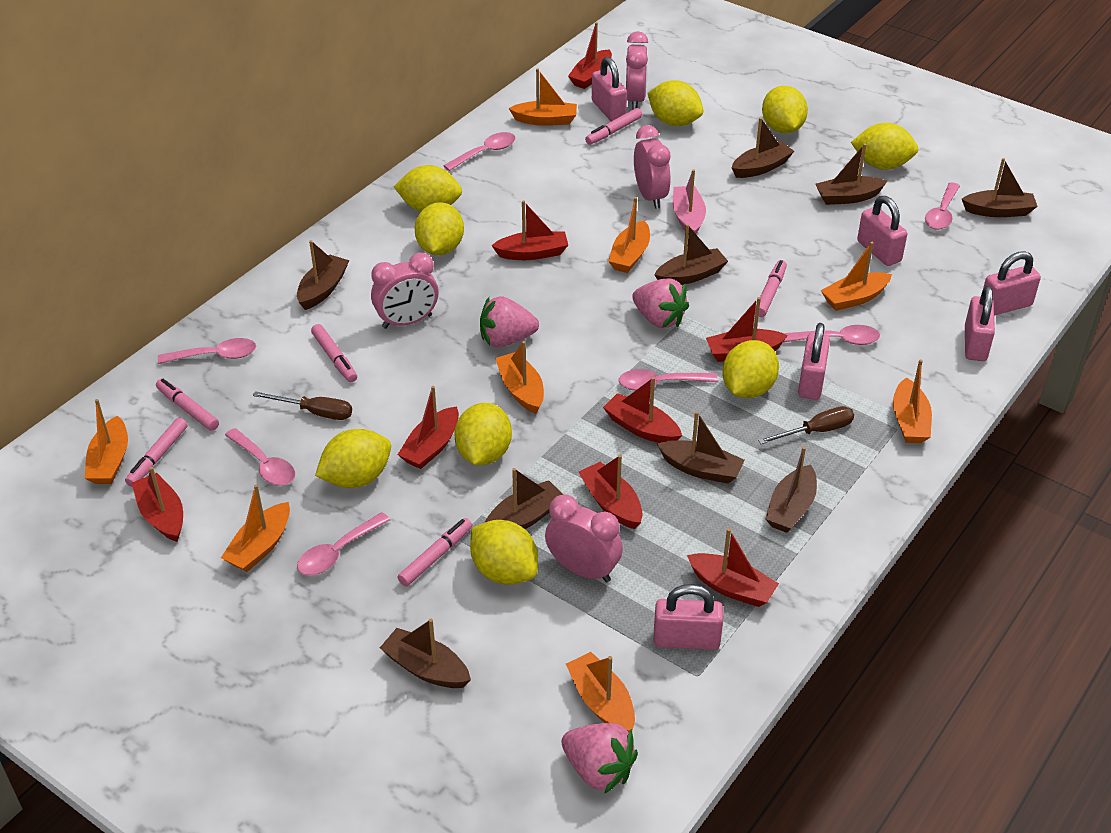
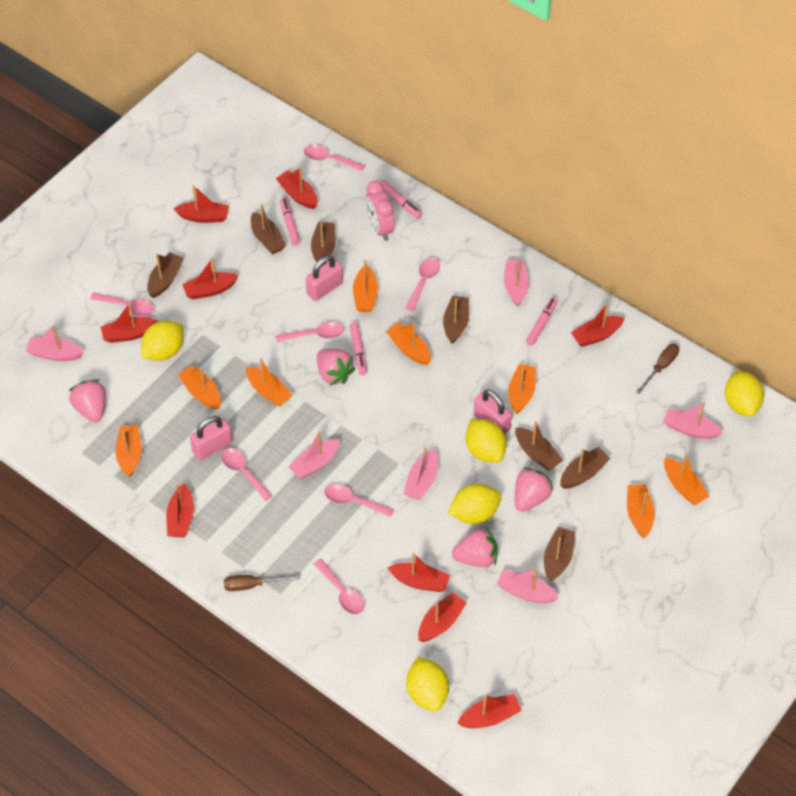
brown boat: 9 -> 7
pink boat: 1 -> 6
pink clock: 4 -> 1
pink marker: 6 -> 4
pink padlock: 6 -> 3
pink strawberry: 3 -> 4
red boat: 8 -> 9
yellow lemon: 9 -> 5

